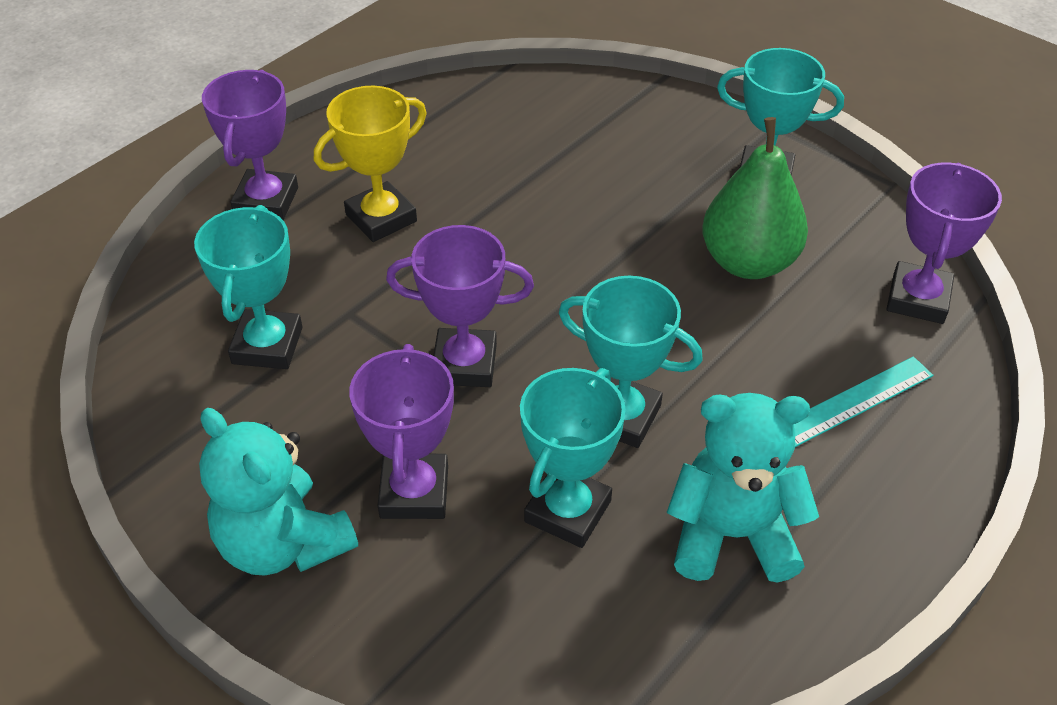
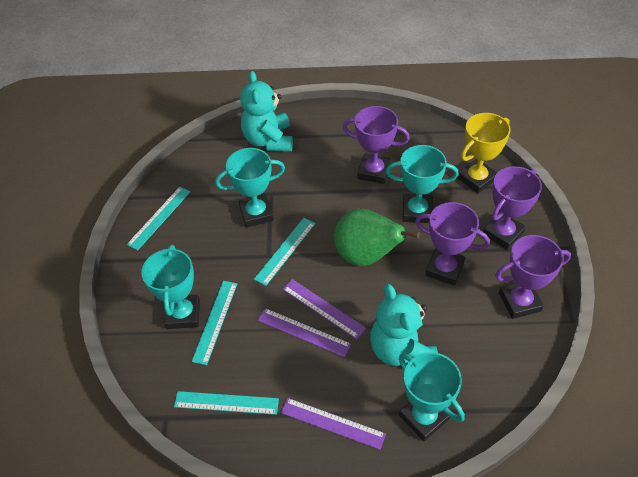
purple ruler: 0 -> 3
turquoise ruler: 1 -> 4

